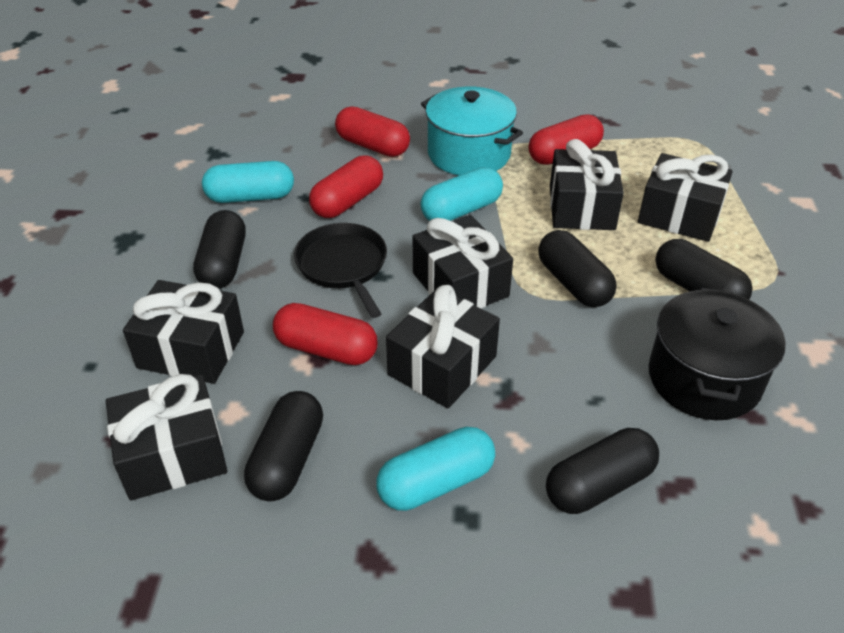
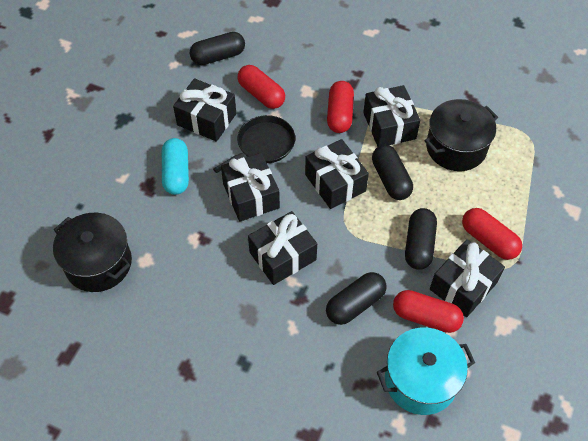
black capsule: 5 -> 4
black pot: 1 -> 2
turquoise capsule: 3 -> 1

